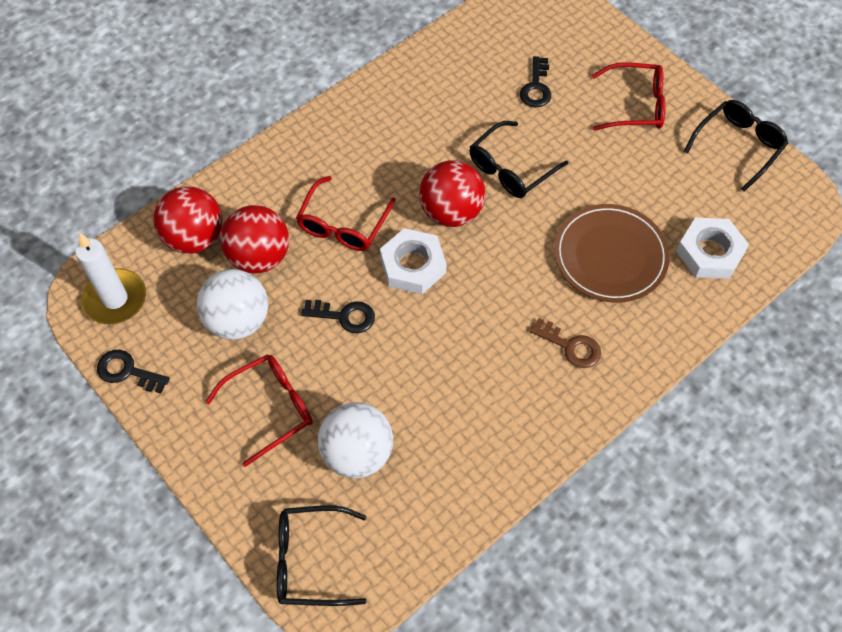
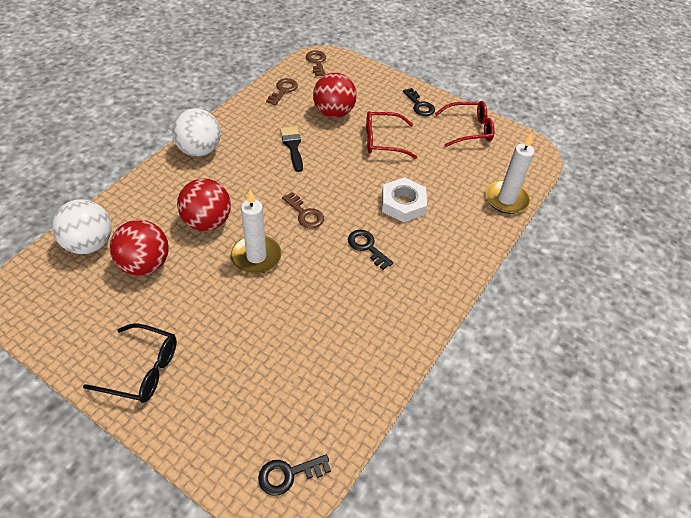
black brush: 0 -> 1
black glasses: 3 -> 1
brown key: 1 -> 3
brown plate: 1 -> 0
red glasses: 3 -> 2
white candle: 1 -> 2
white nut: 2 -> 1

